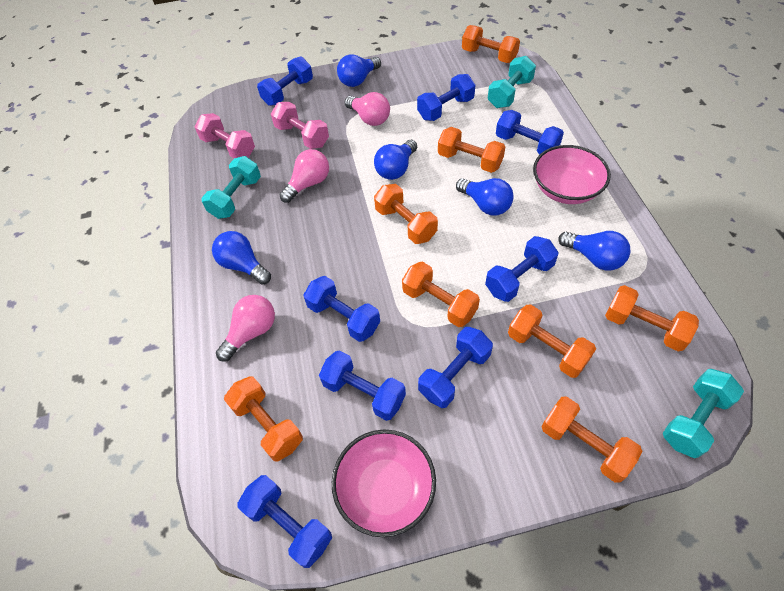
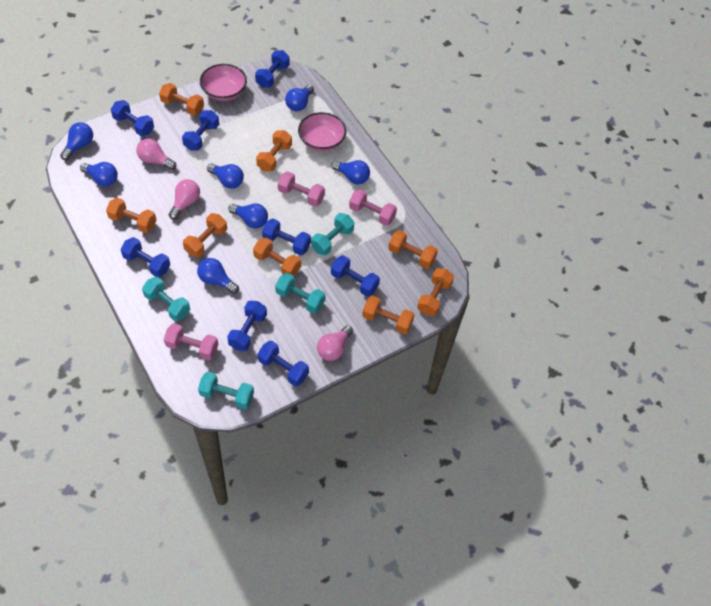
blue light bulb: 5 -> 7
pink dumbbell: 2 -> 3
turquoise dumbbell: 3 -> 4

